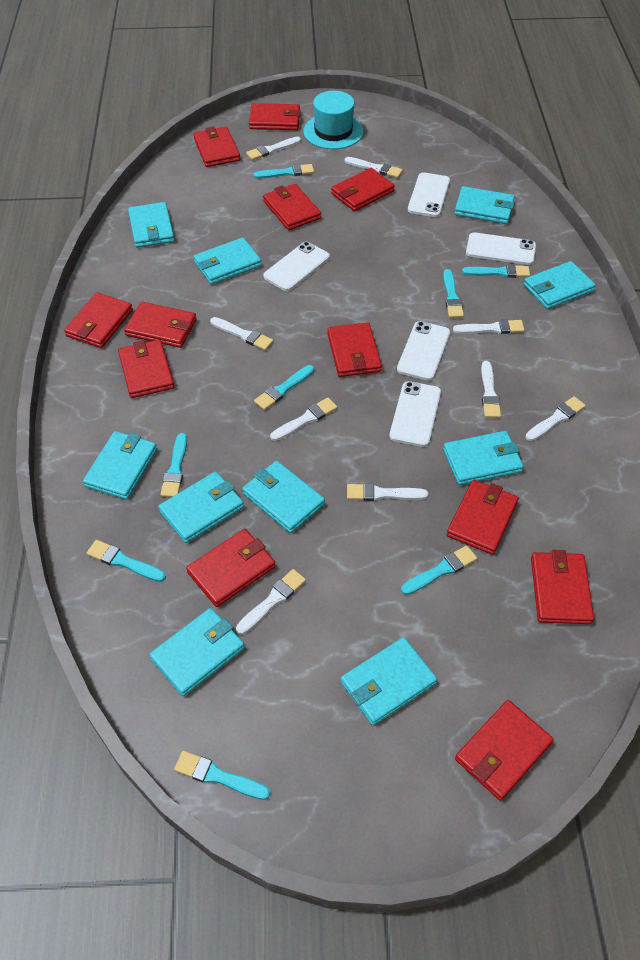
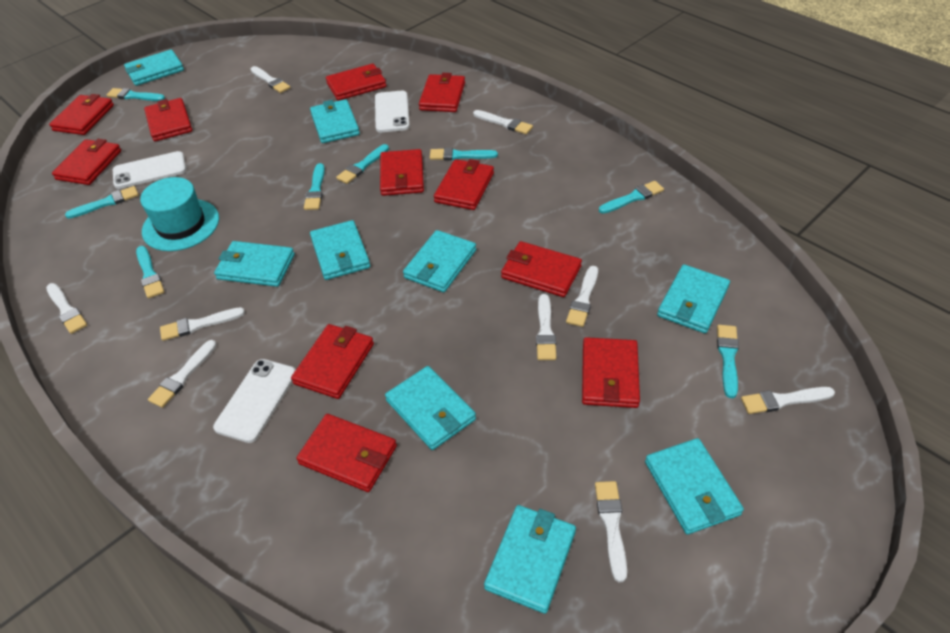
red wallet: 12 -> 11
turquoise wallet: 10 -> 9
white phone: 5 -> 3

